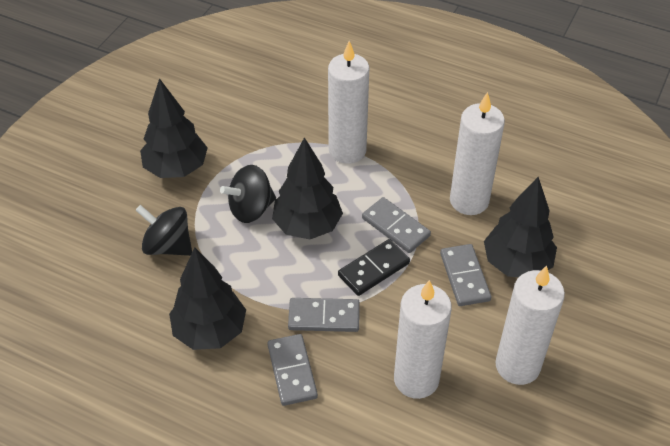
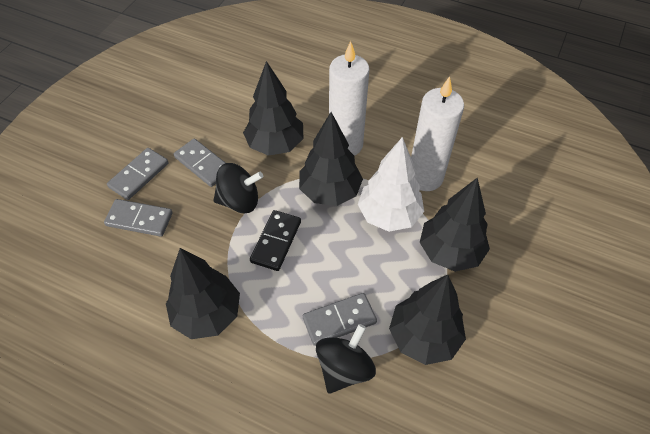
black tree: 4 -> 5
white candle: 4 -> 2
white tree: 0 -> 1

